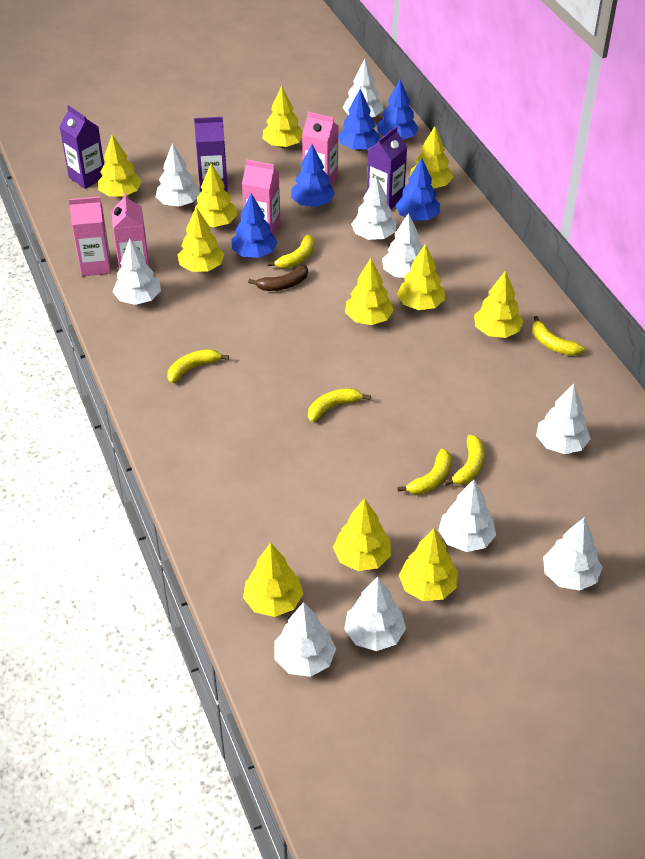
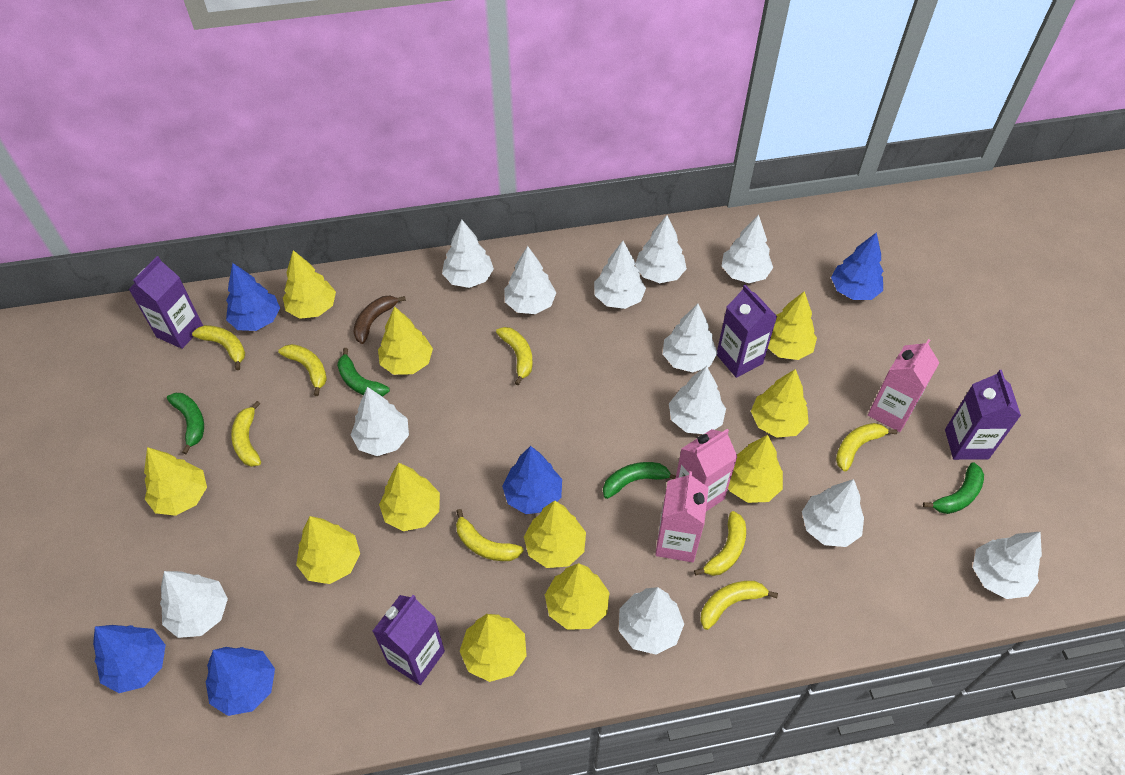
green banana: 0 -> 4
pink carton: 4 -> 3
purple carton: 3 -> 4
white tree: 10 -> 12
yellow banana: 6 -> 8

